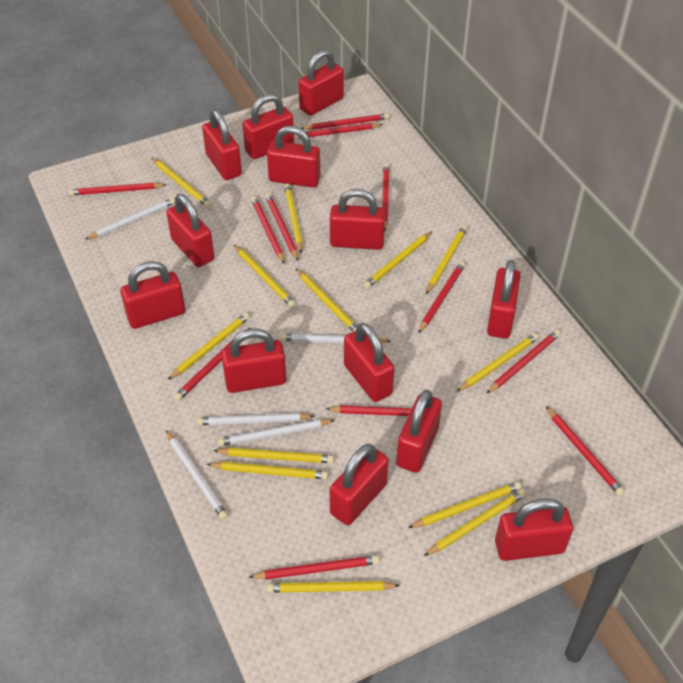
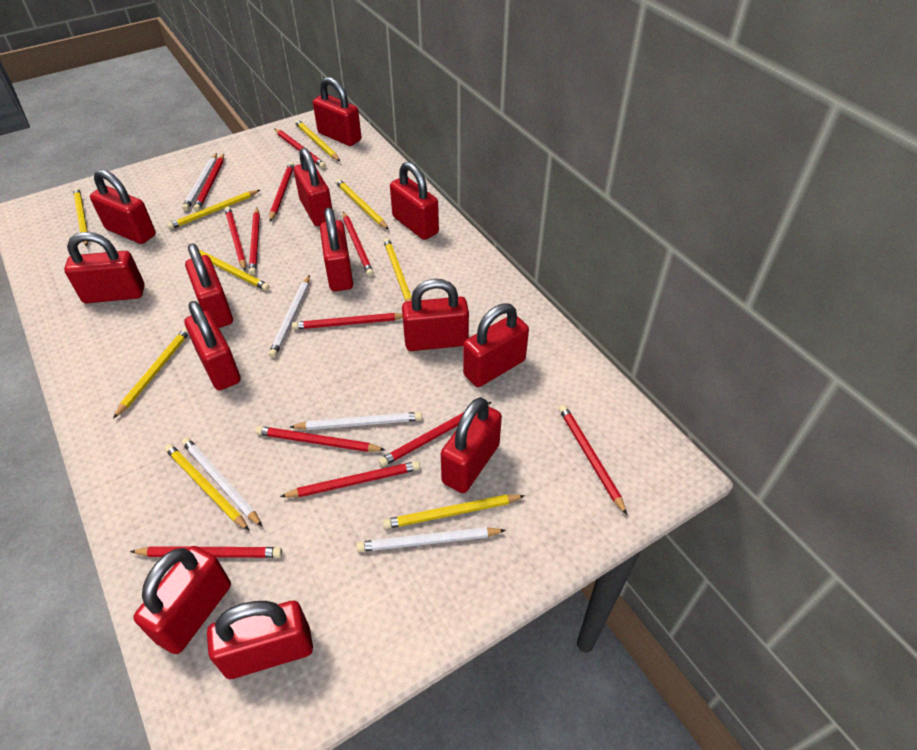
yellow pencil: 13 -> 9

